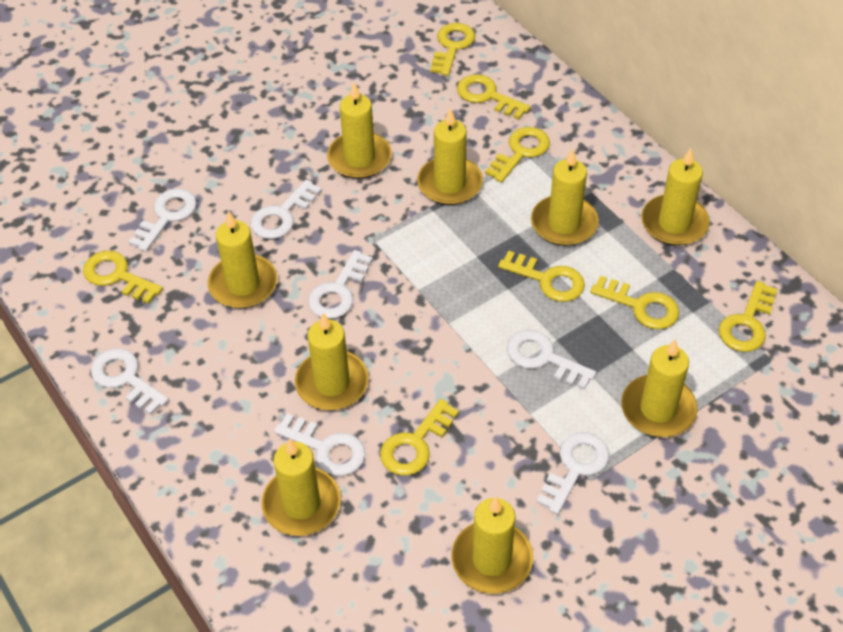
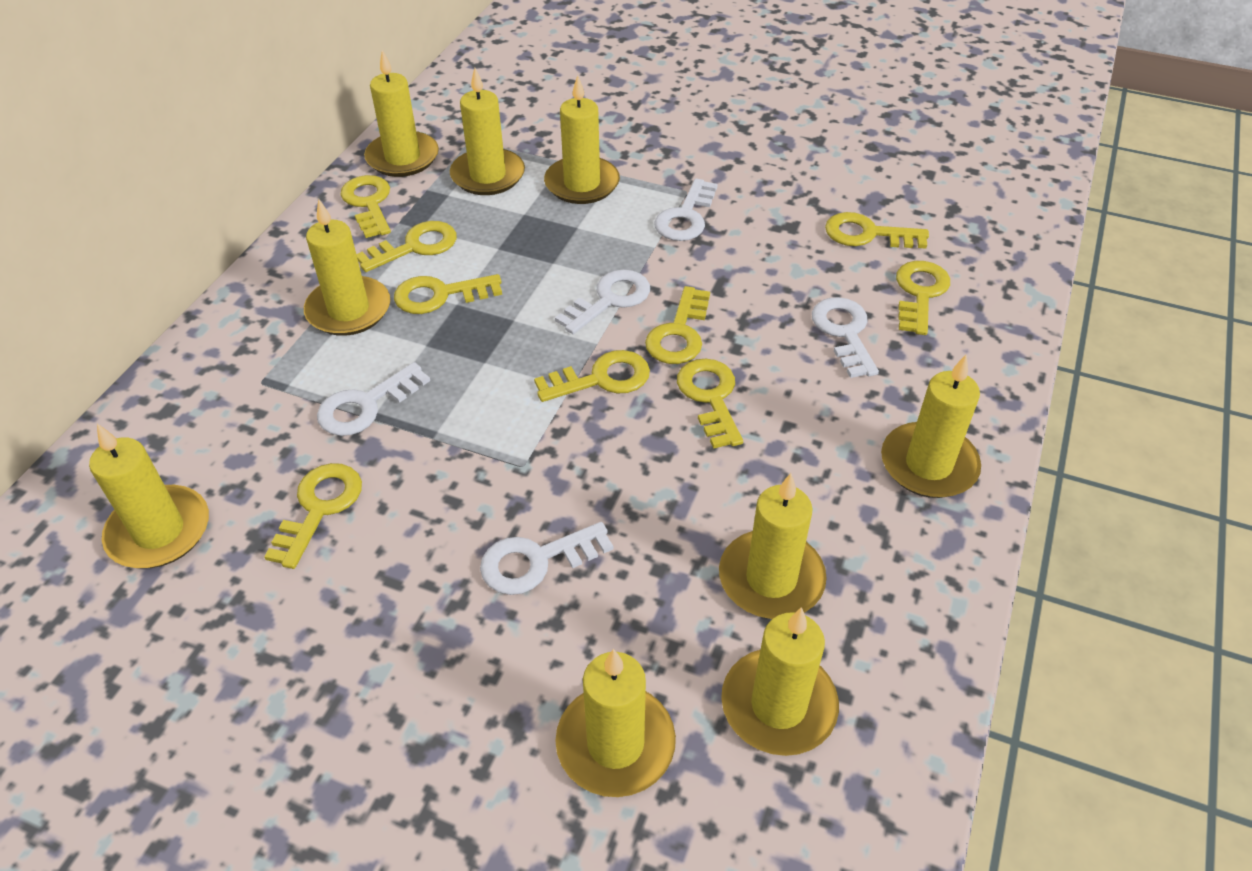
white key: 7 -> 5
yellow key: 8 -> 9

